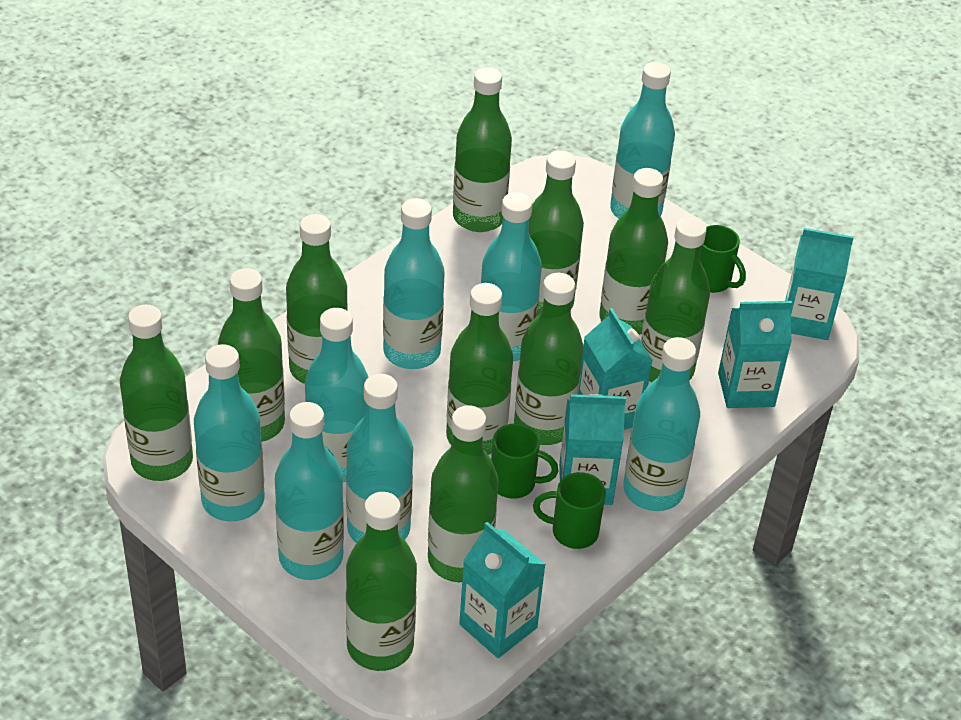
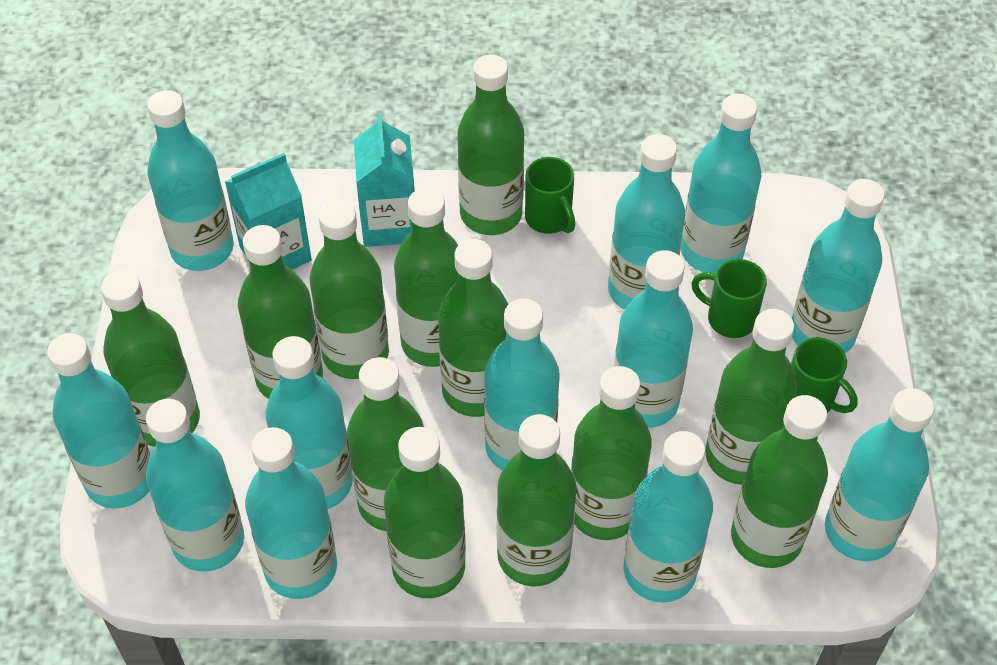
green bottle: 11 -> 12
turquoise bottle: 8 -> 12
turquoise carton: 5 -> 2

